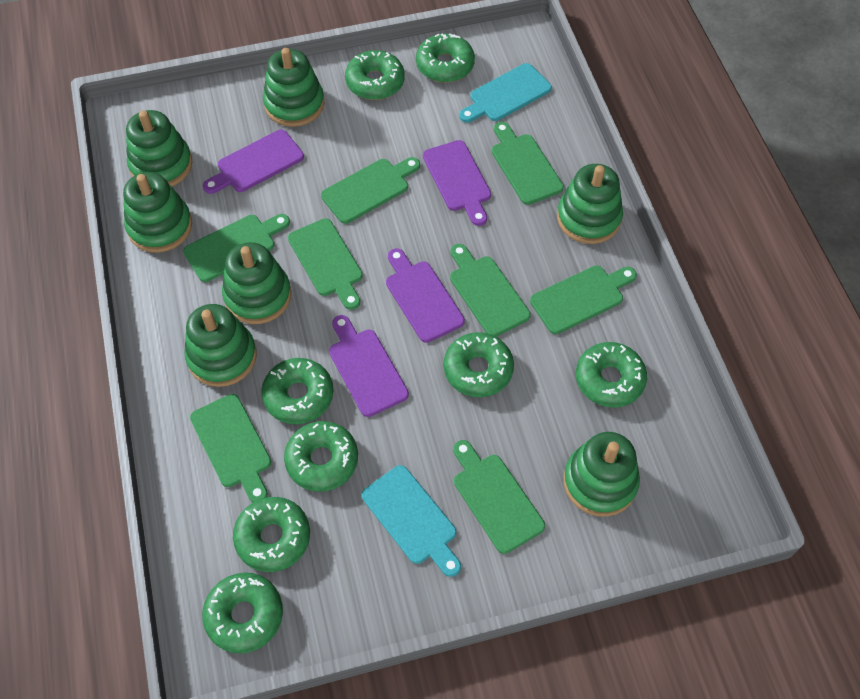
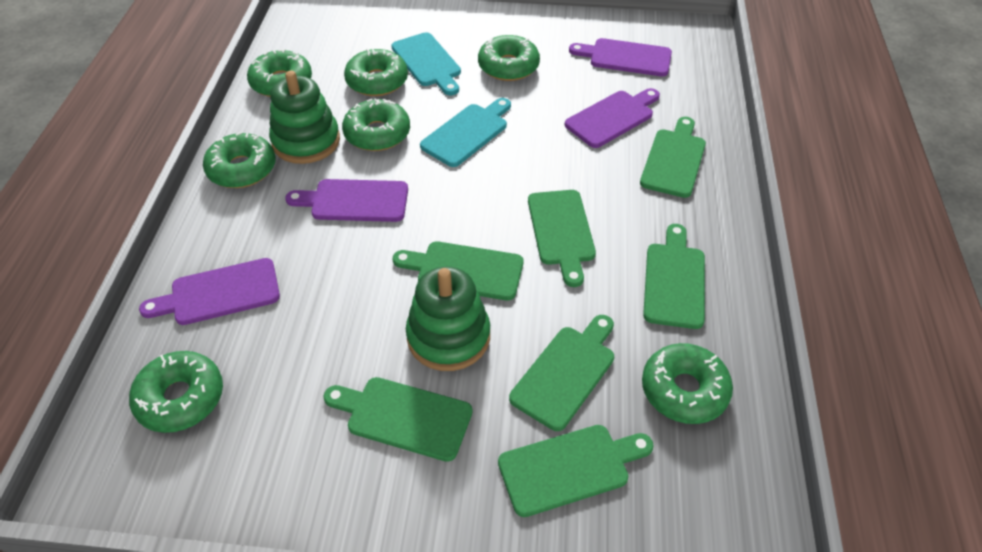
green cutting board: 8 -> 7
green donut: 8 -> 7
green stacking toy: 7 -> 2

